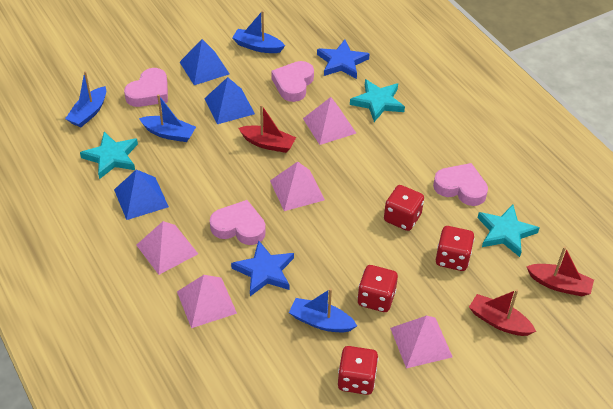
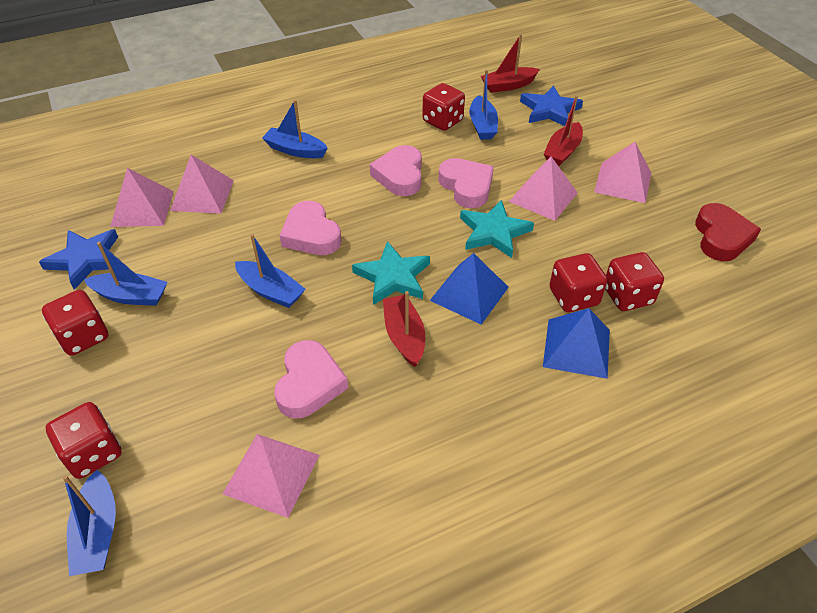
blue boat: 4 -> 5
blue pyramid: 3 -> 2
red dice: 4 -> 5
red heart: 0 -> 1
turquoise star: 3 -> 2

